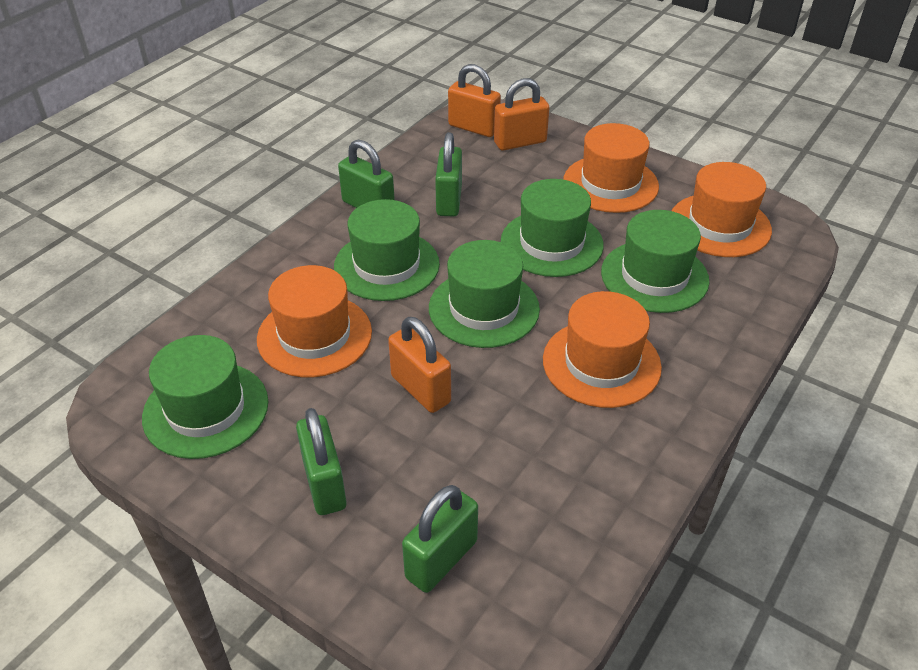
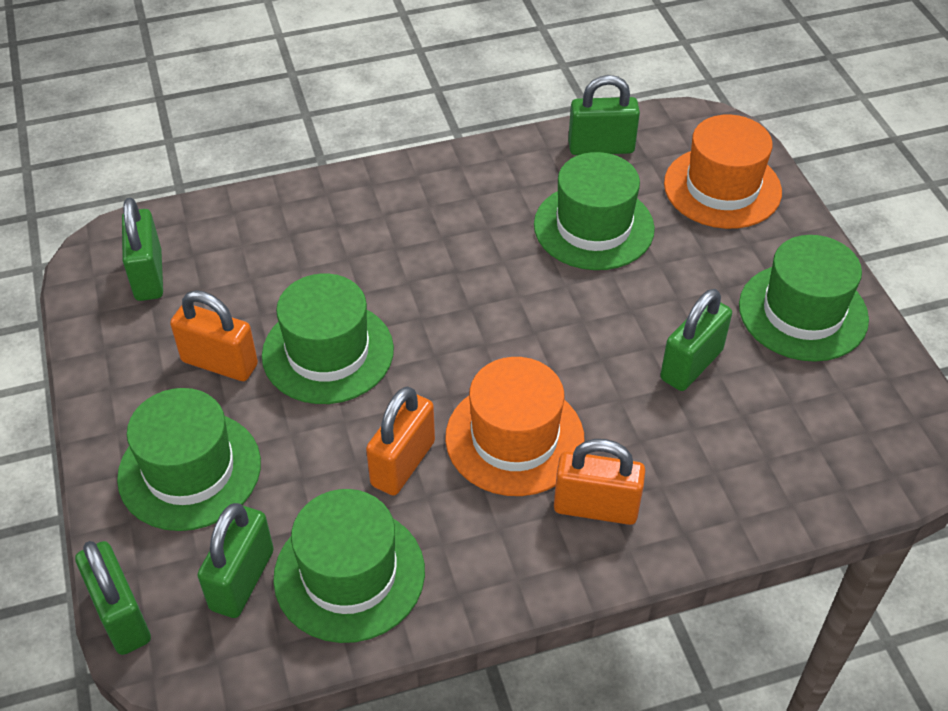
green padlock: 4 -> 5
orange hat: 4 -> 2

